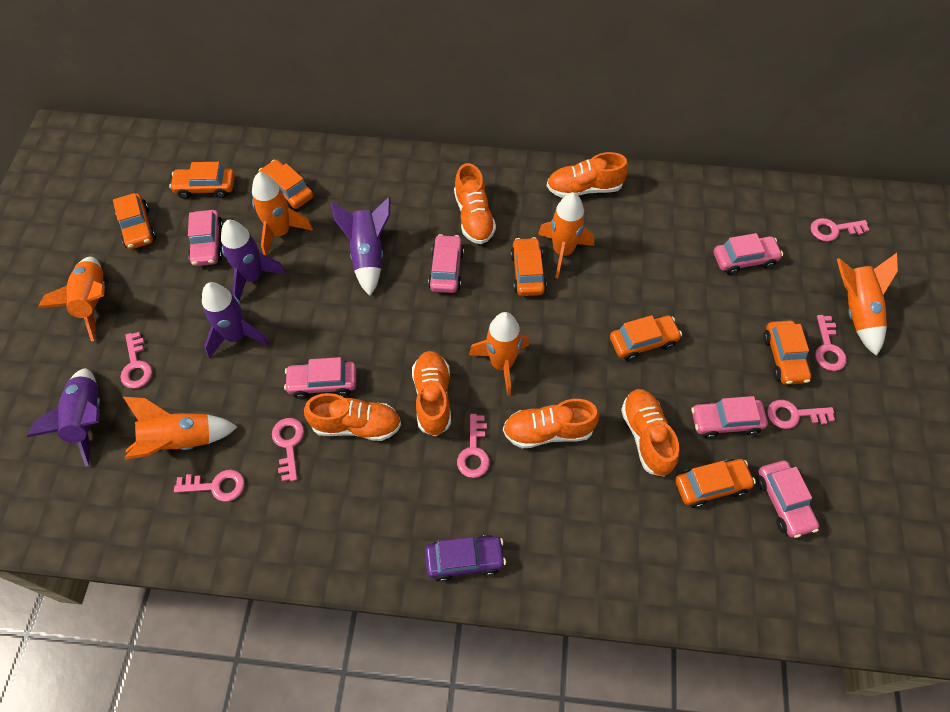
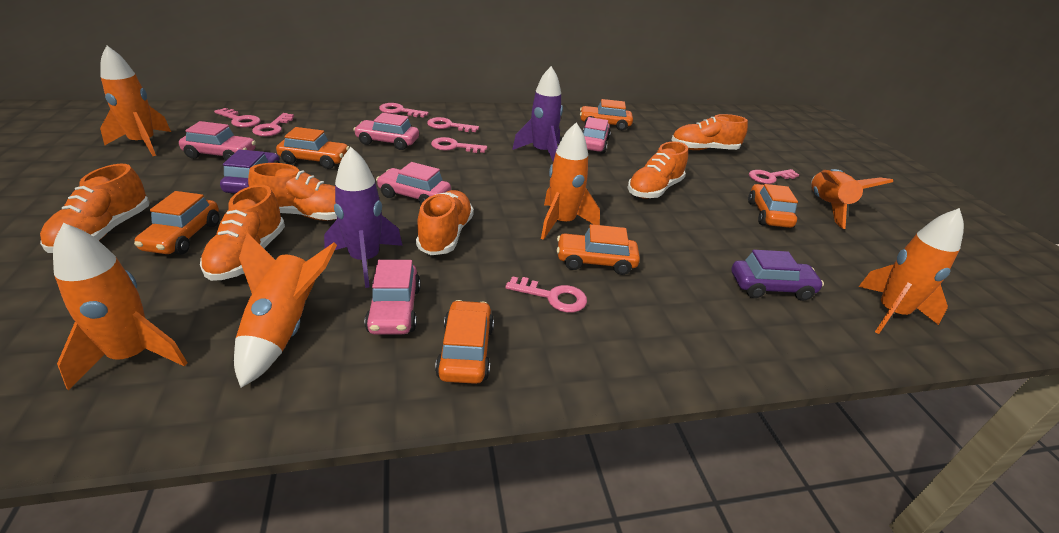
orange car: 7 -> 6
pink car: 6 -> 5
purple car: 1 -> 2
purple rocket: 4 -> 2

